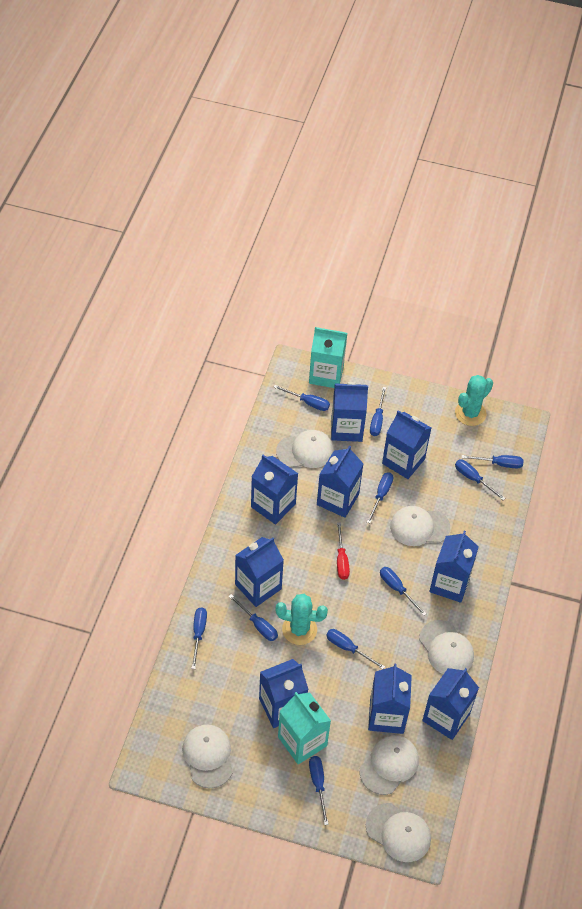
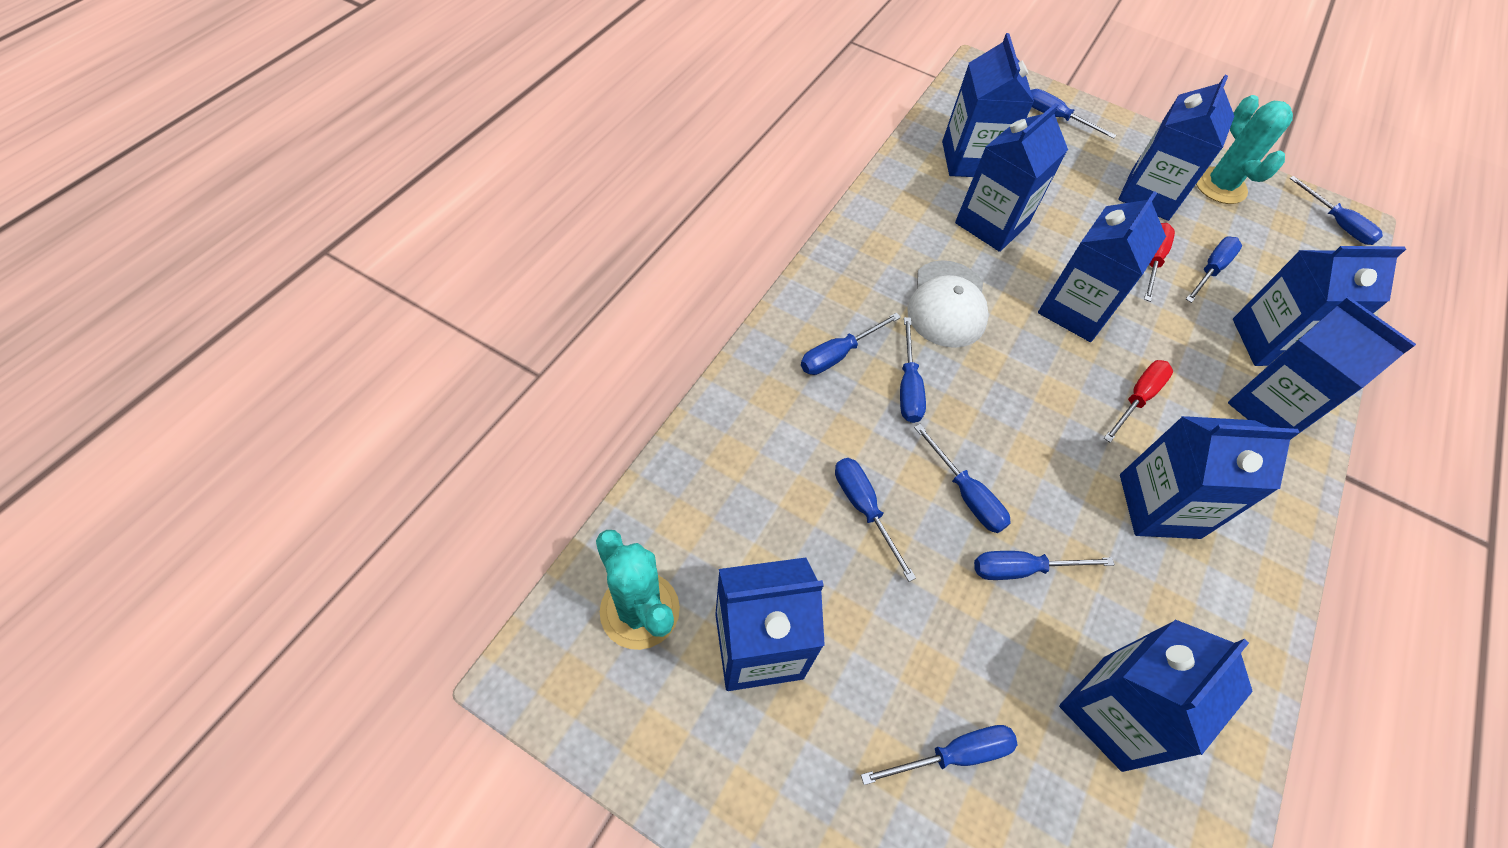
blue screwdriver: 10 -> 9
red screwdriver: 1 -> 2
turquoise carton: 2 -> 0
white cap: 6 -> 1

